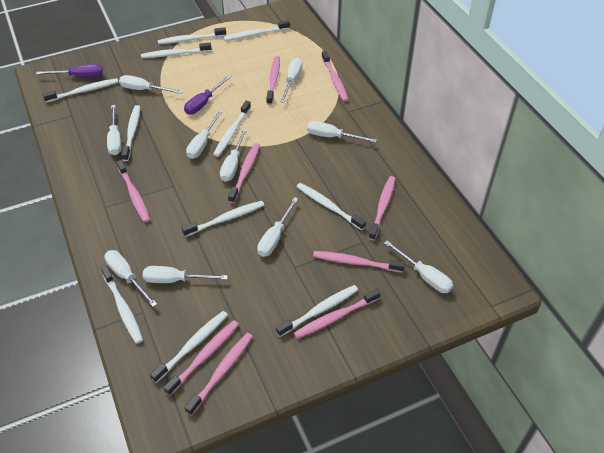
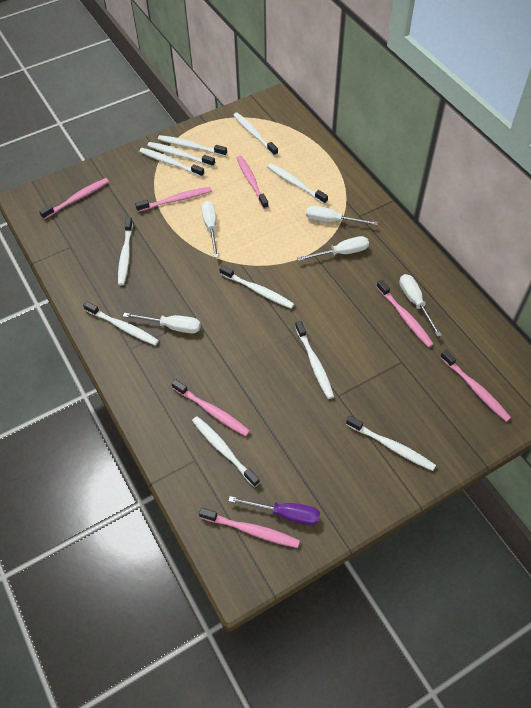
pink toothbrush: 9 -> 7
purple screwdriver: 2 -> 1
white screwdriver: 10 -> 5

